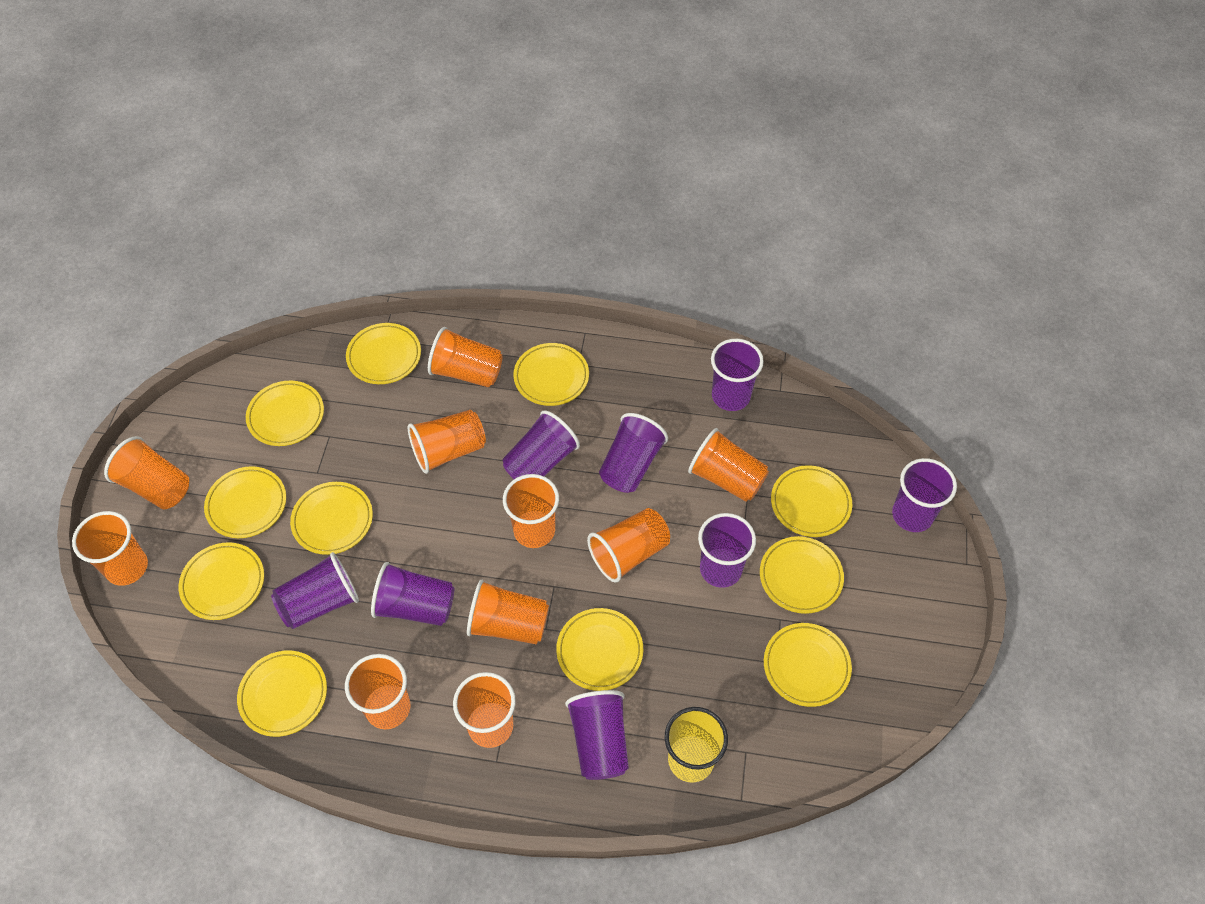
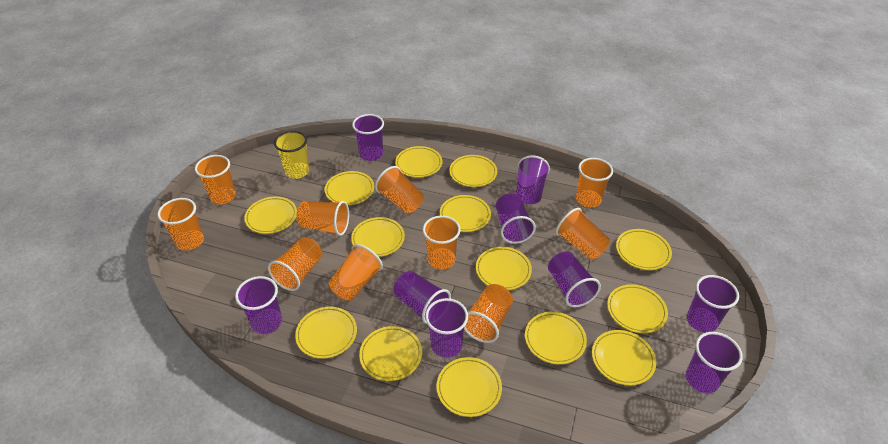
purple cup: 8 -> 9
yellow plate: 11 -> 14

